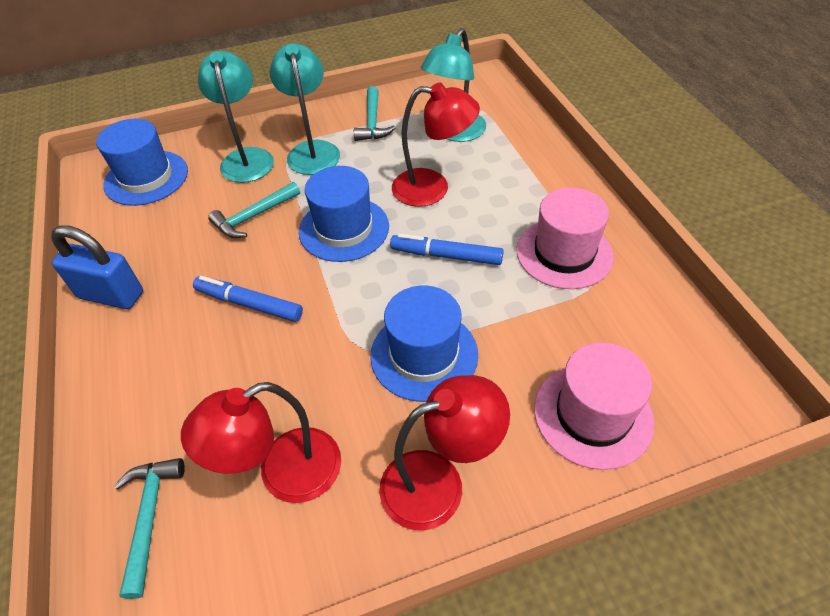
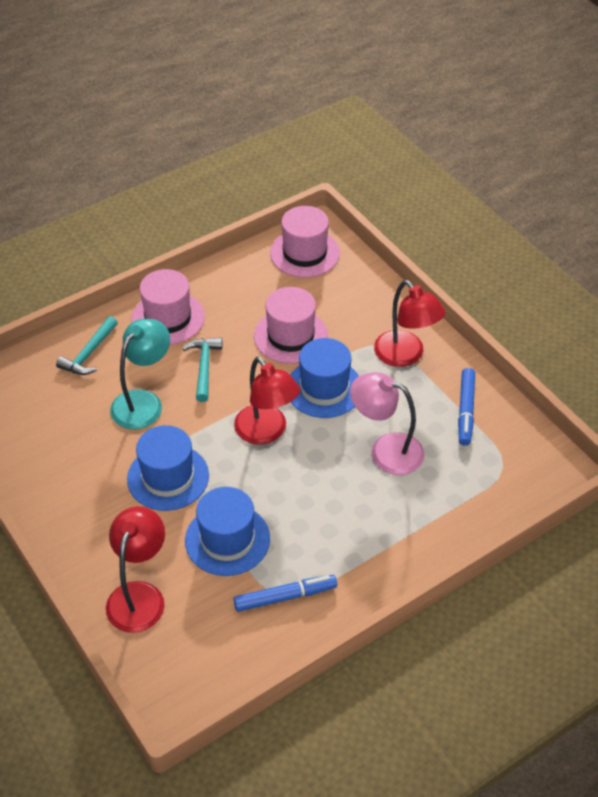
blue padlock: 1 -> 0
pink hat: 2 -> 3
pink lamp: 0 -> 1
turquoise hammer: 3 -> 2
turquoise lamp: 3 -> 1

